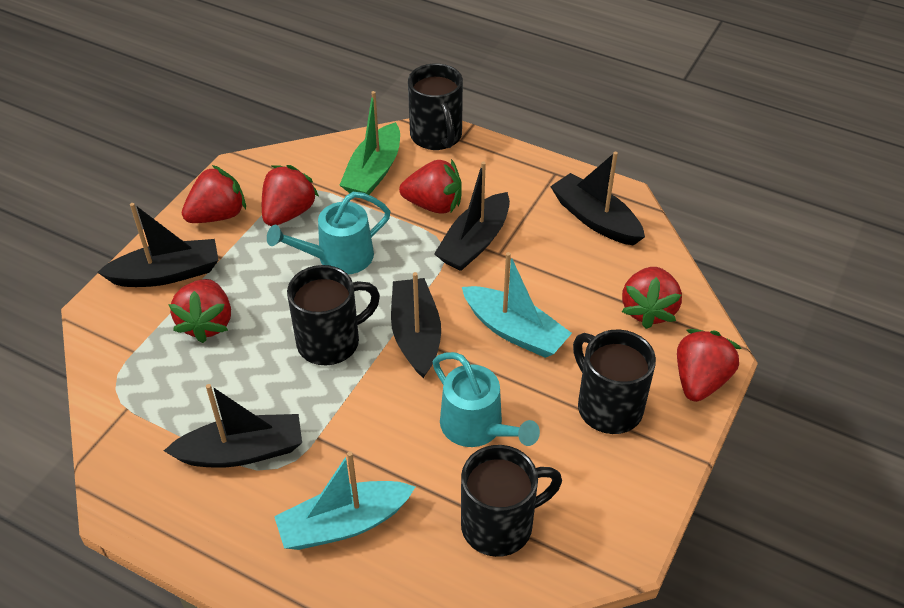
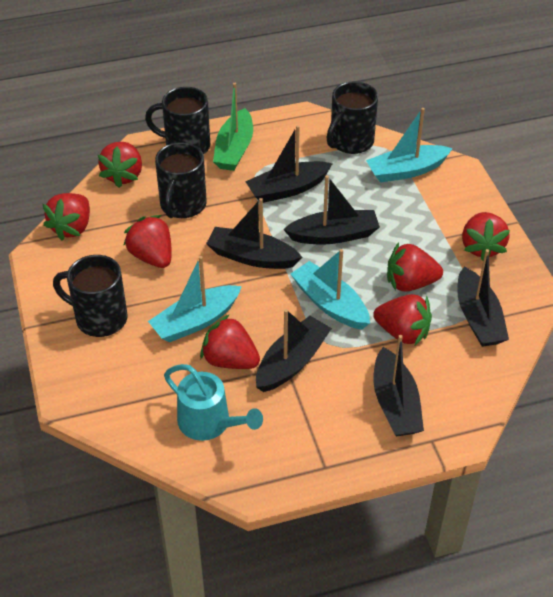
black boat: 5 -> 6
red strawberry: 6 -> 7
turquoise boat: 2 -> 3
turquoise watering can: 2 -> 1

